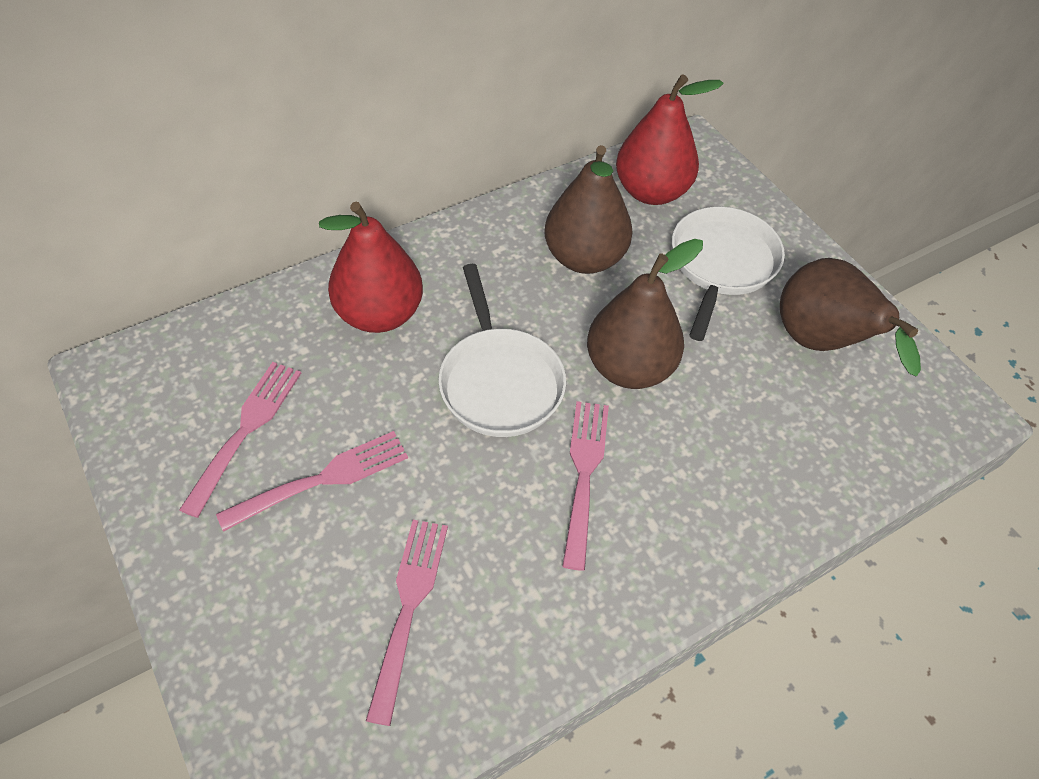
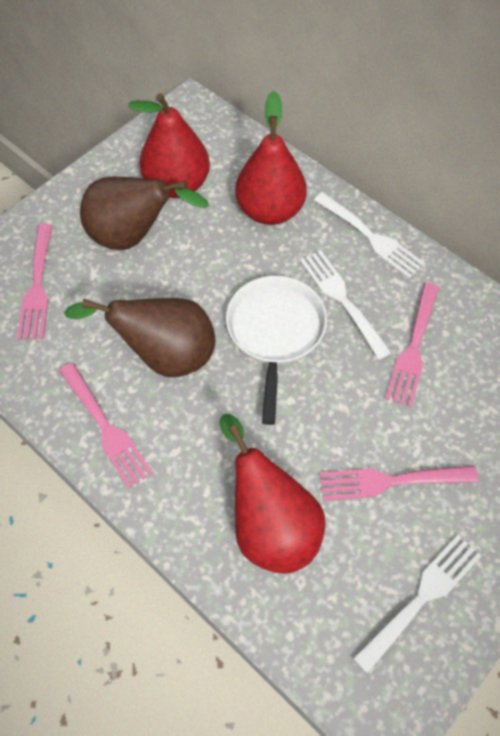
brown pear: 3 -> 2
red pear: 2 -> 3
white fork: 0 -> 3
white pan: 2 -> 1

